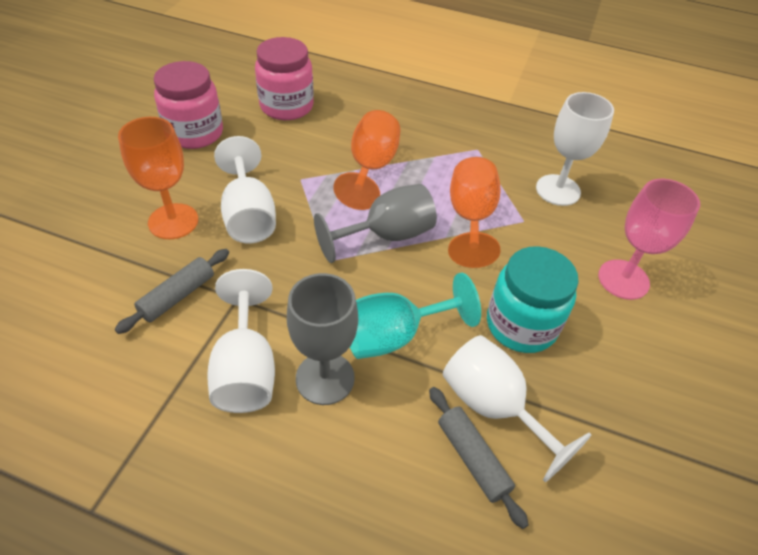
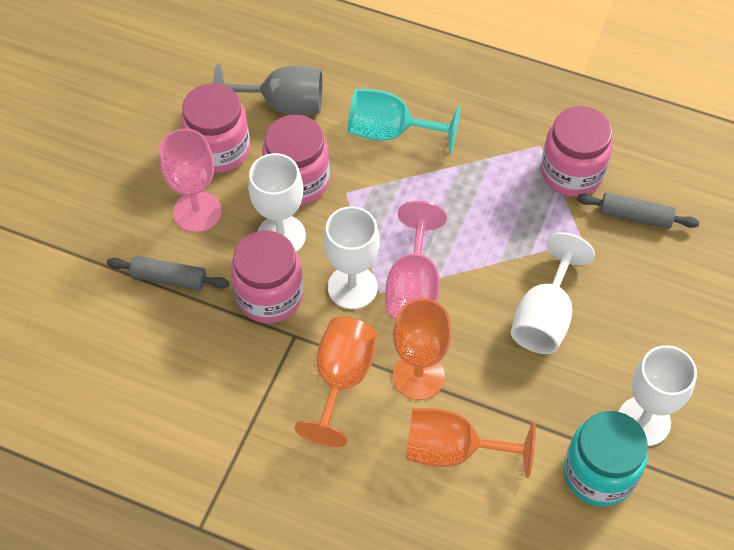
grey goblet: 2 -> 1
pink goblet: 1 -> 2
pink jar: 2 -> 4

